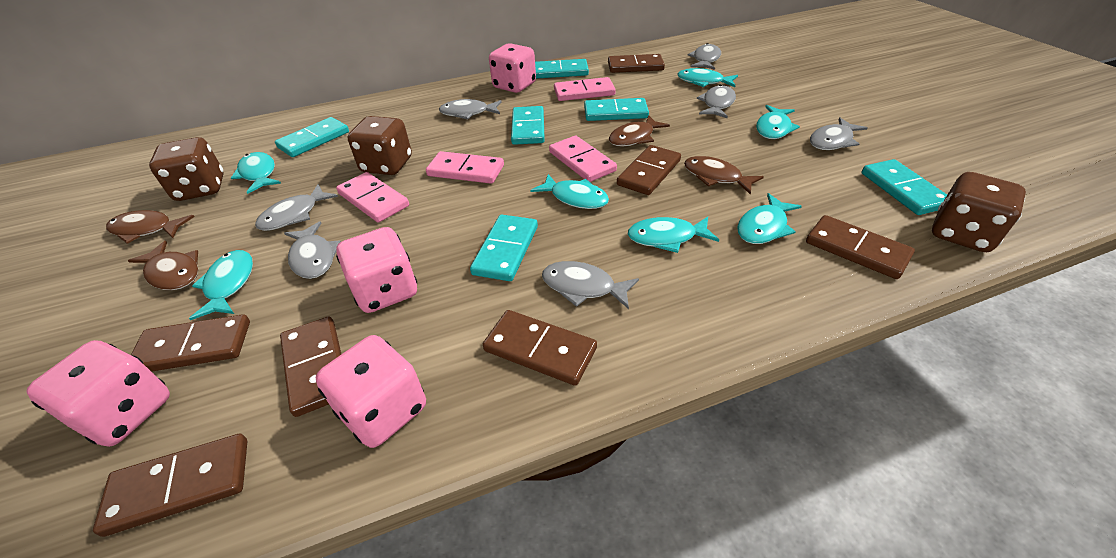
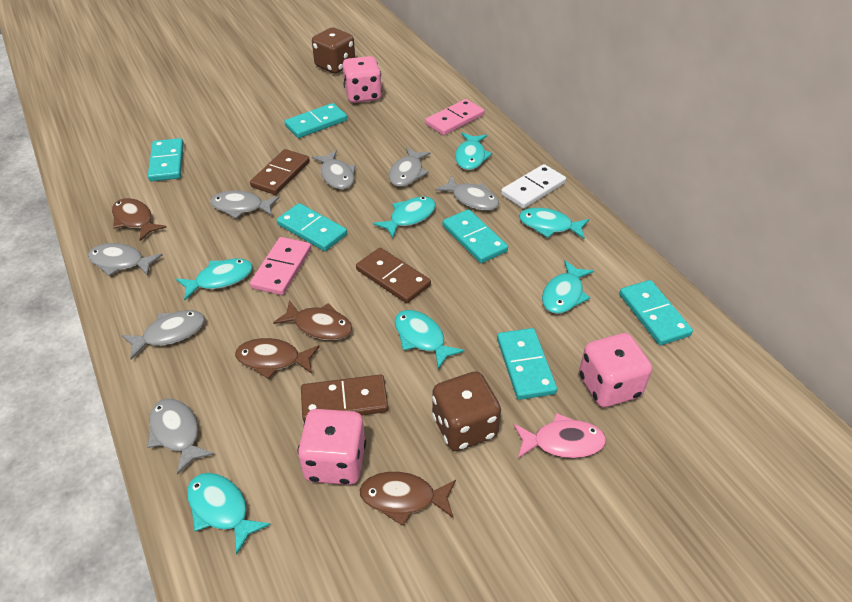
brown dice: 3 -> 2
brown domino: 7 -> 3
pink dice: 4 -> 3
pink domino: 4 -> 2
pink fish: 0 -> 1
white domino: 0 -> 1

